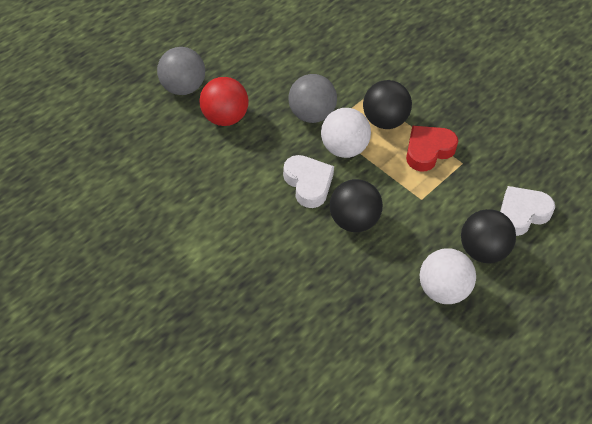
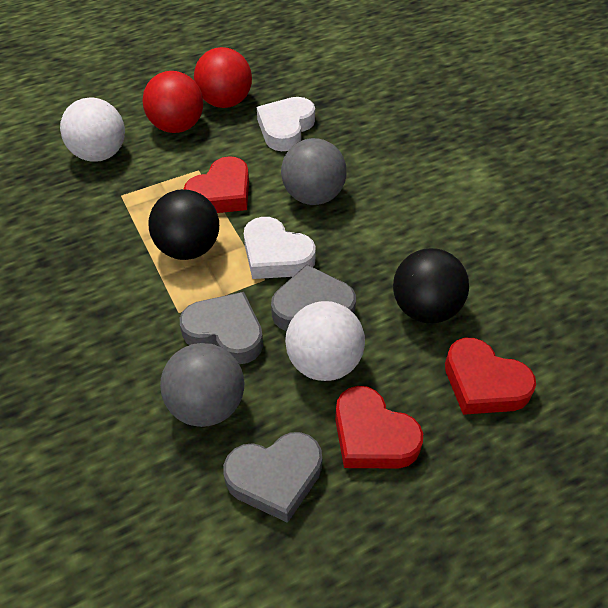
black ball: 3 -> 2
grey heart: 0 -> 3
red ball: 1 -> 2
red heart: 1 -> 3

